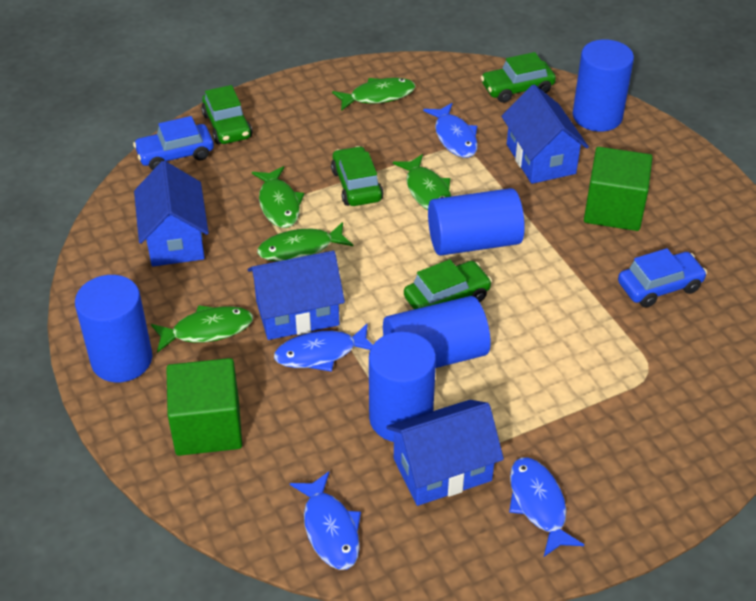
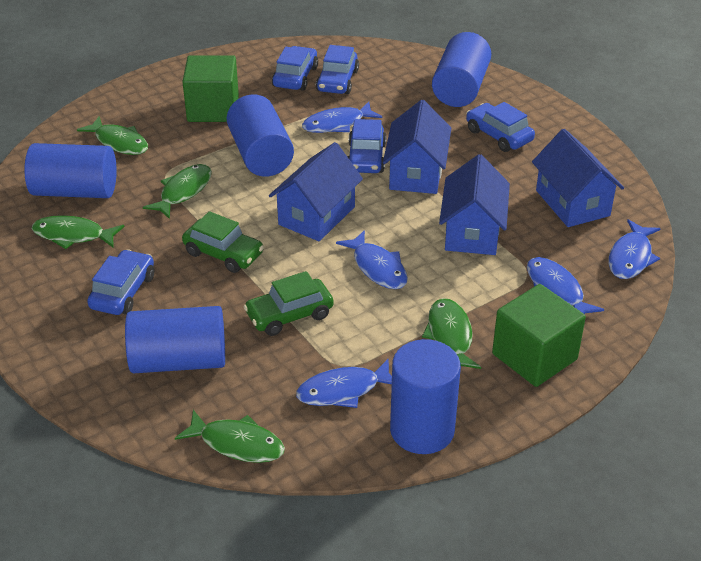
blue car: 2 -> 5
blue fish: 4 -> 5
green car: 4 -> 2

